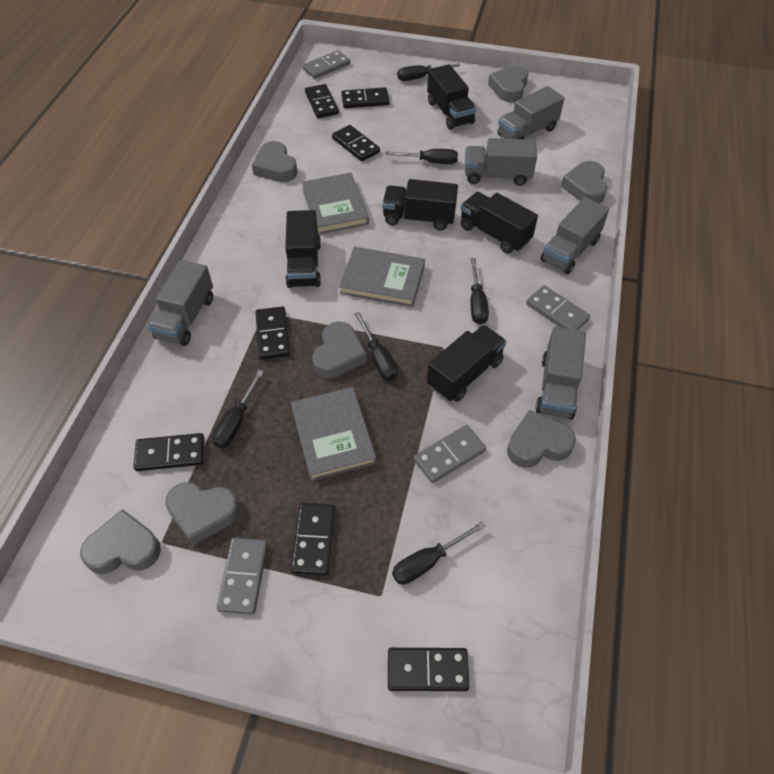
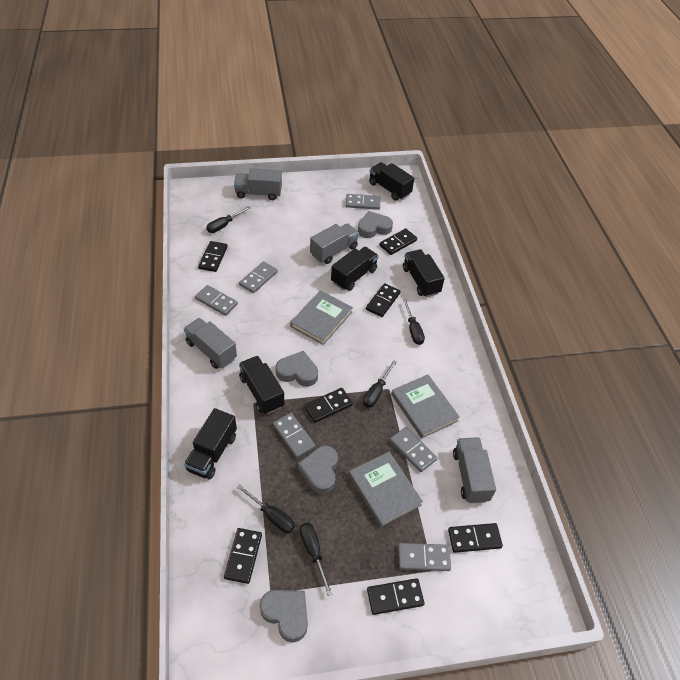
black screwdriver: 6 -> 5
grey domino: 4 -> 6
grey heart: 7 -> 4
grey truck: 5 -> 4

